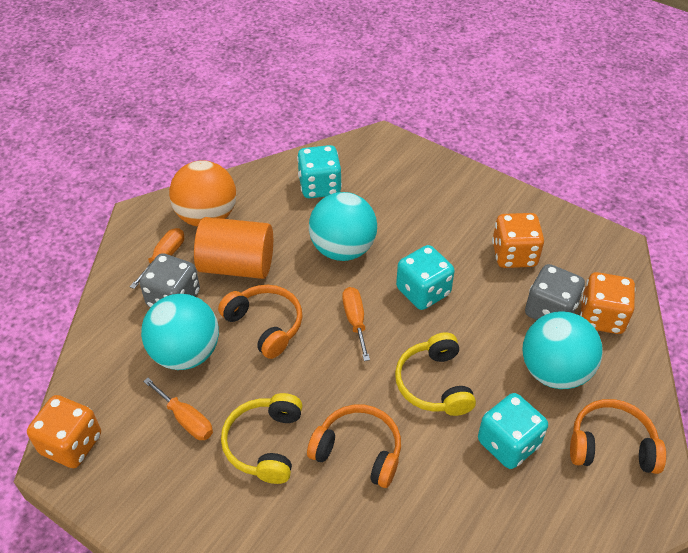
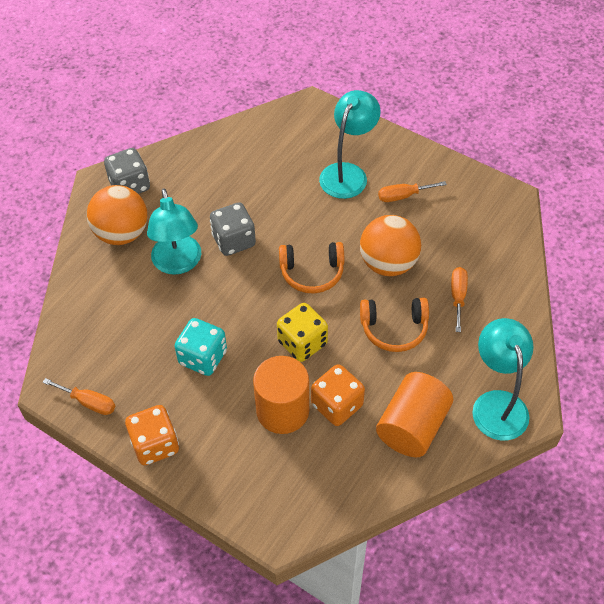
orange ball: 1 -> 2
orange cylinder: 1 -> 2
orange dice: 3 -> 2
orange headphones: 3 -> 2
turquoise ball: 3 -> 0
turquoise dice: 3 -> 1
turquoise lamp: 0 -> 3
yellow dice: 0 -> 1
yellow headphones: 2 -> 0

